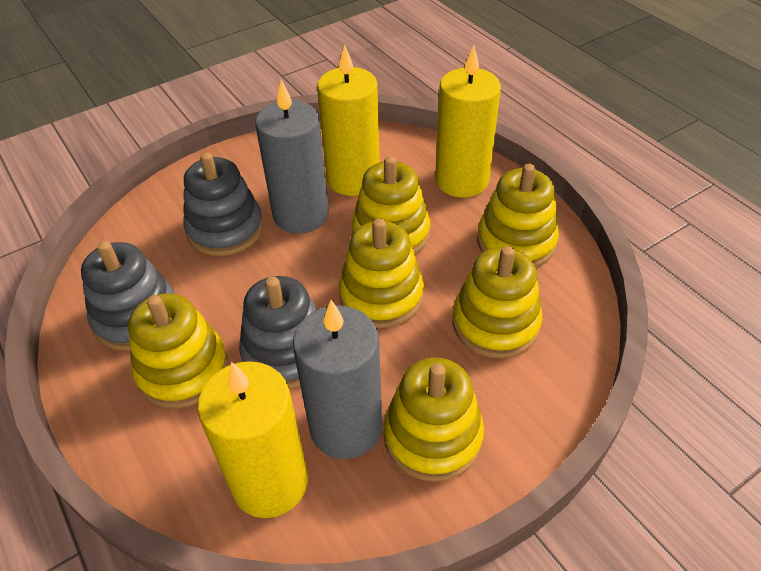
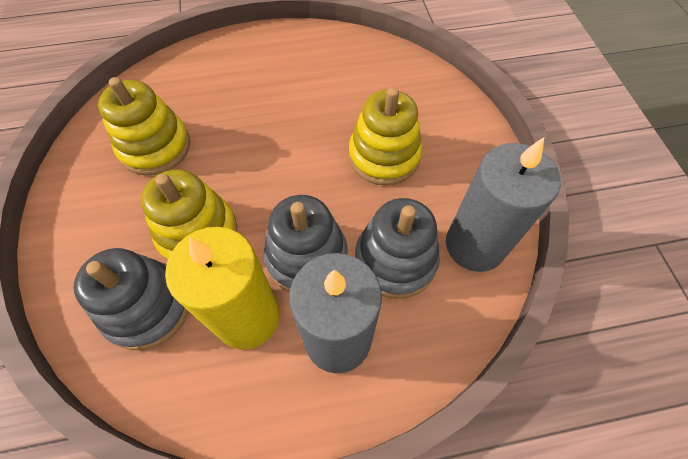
yellow candle: 3 -> 1
yellow stacking toy: 6 -> 3

